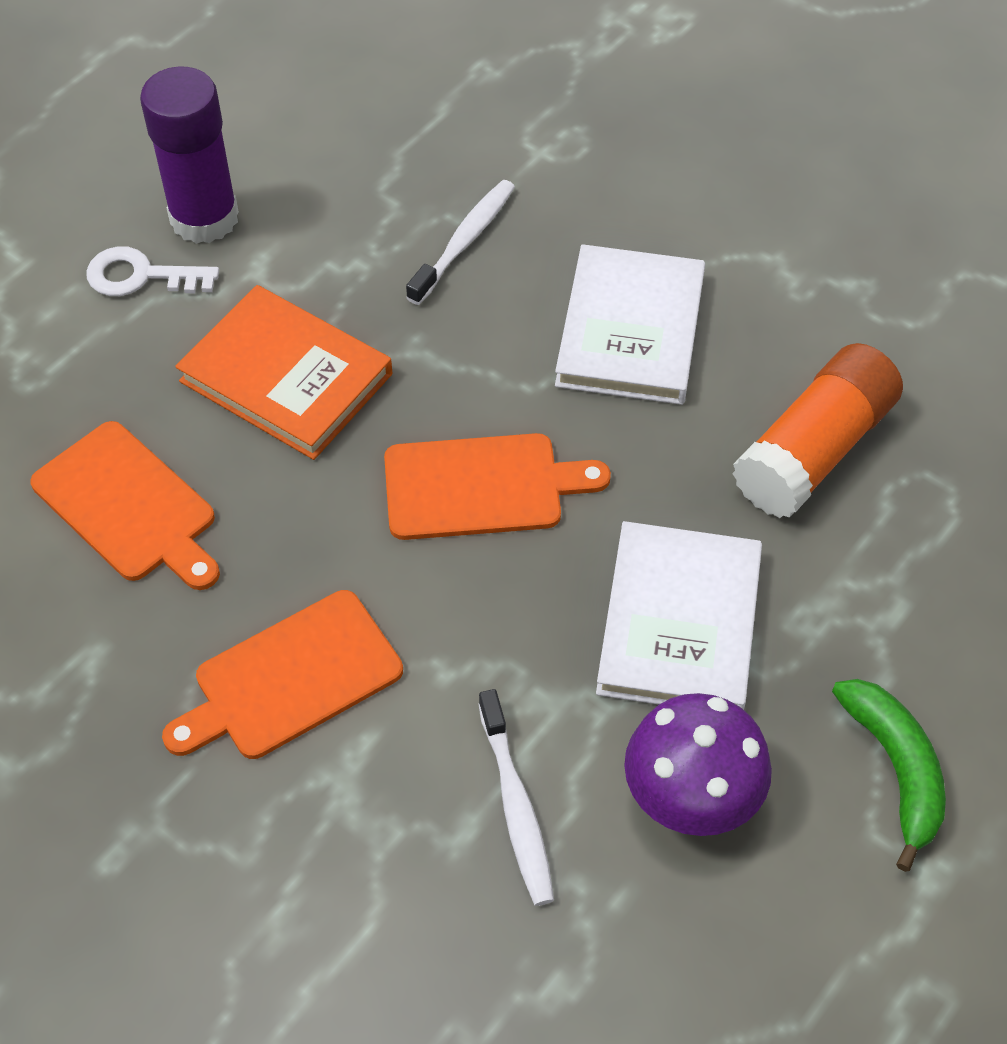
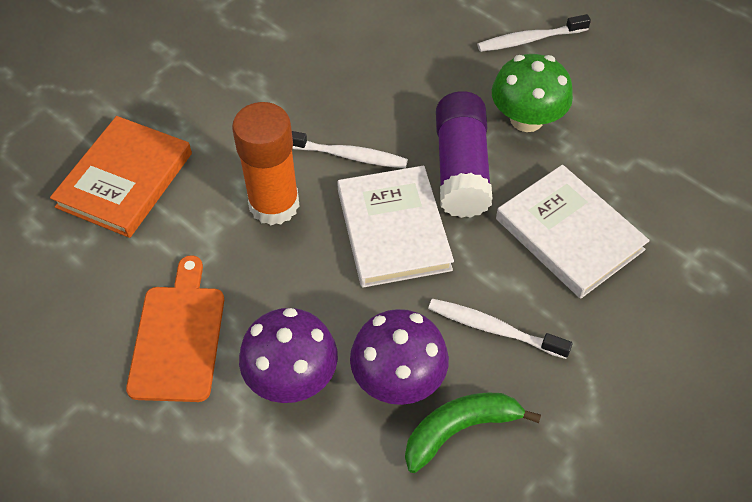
green mushroom: 0 -> 1
orange cutting board: 3 -> 1
purple mushroom: 1 -> 2
white key: 1 -> 0
white toothbrush: 2 -> 3

